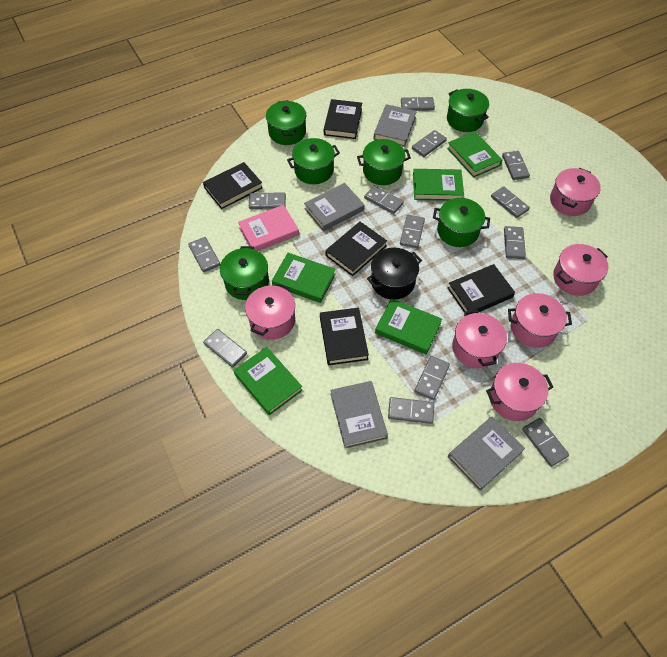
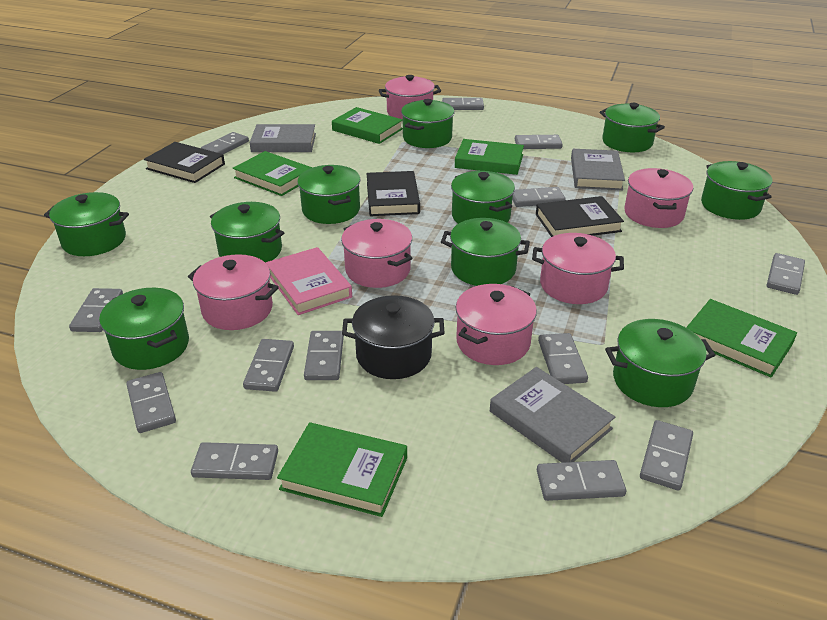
black book: 5 -> 3
green pot: 6 -> 10
grey book: 4 -> 3

